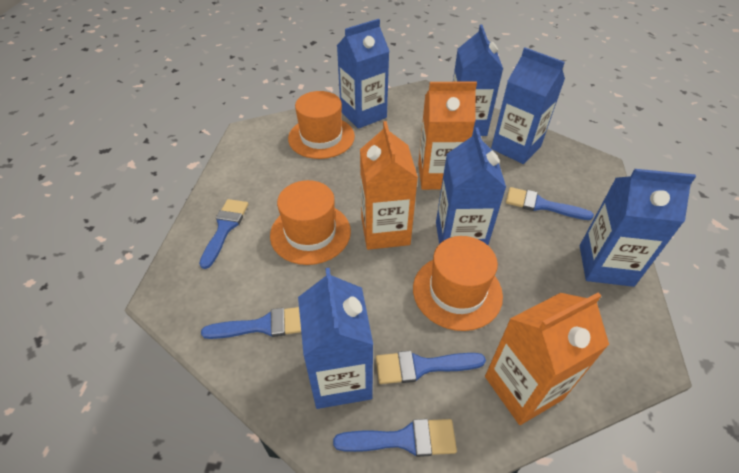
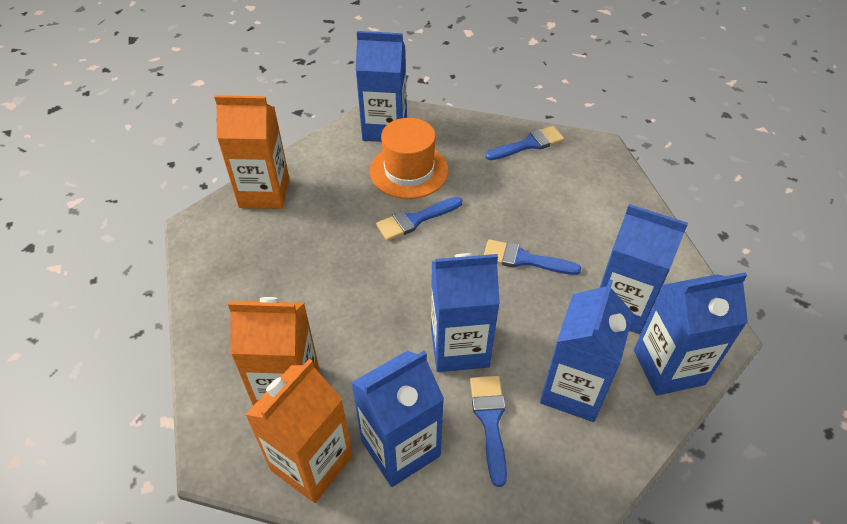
blue brush: 5 -> 4
orange hat: 3 -> 1

